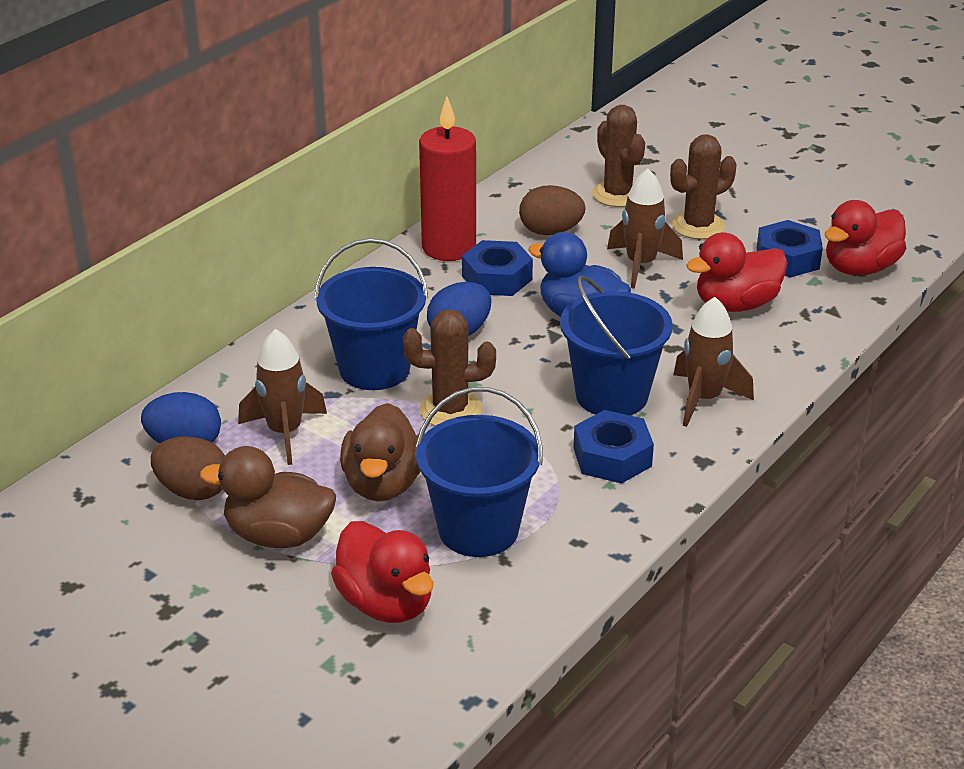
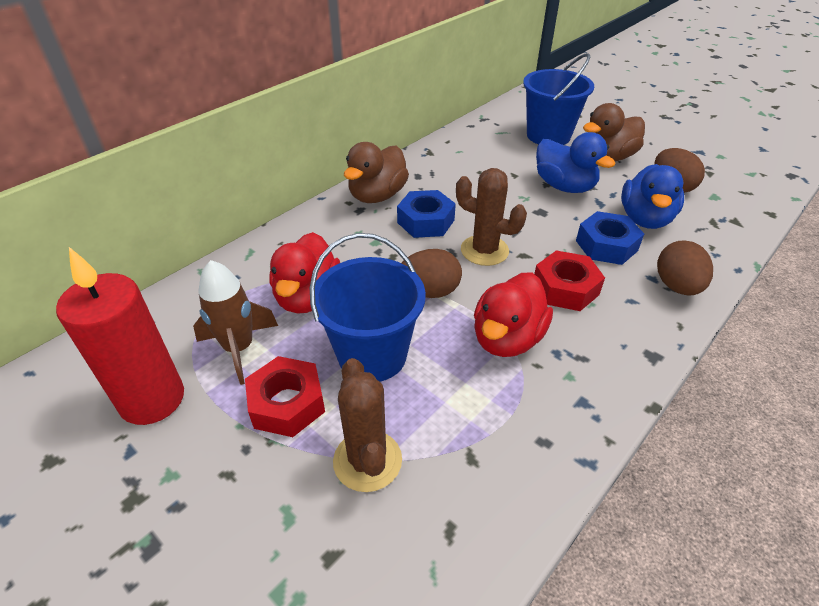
blue bucket: 3 -> 2
blue duck: 1 -> 2
blue egg: 2 -> 0
blue nut: 3 -> 2
brown cactus: 3 -> 2
brown egg: 2 -> 3
brown rocket: 3 -> 1
red duck: 3 -> 2
red nut: 0 -> 2

